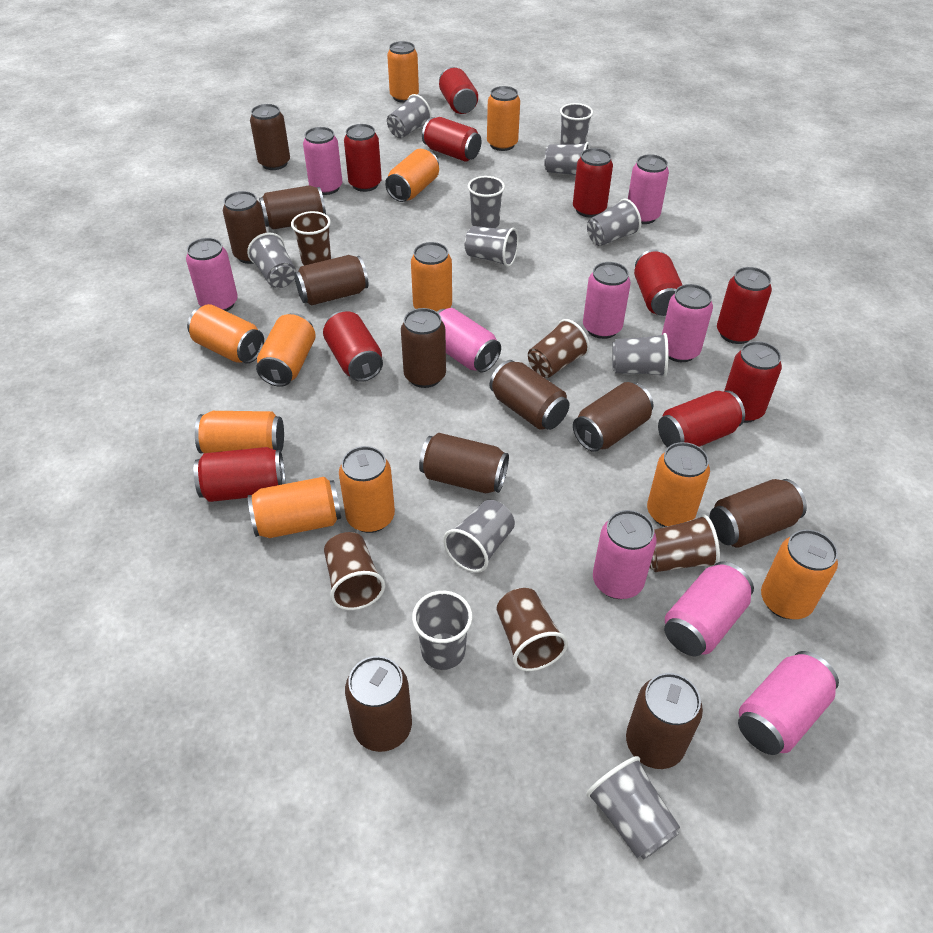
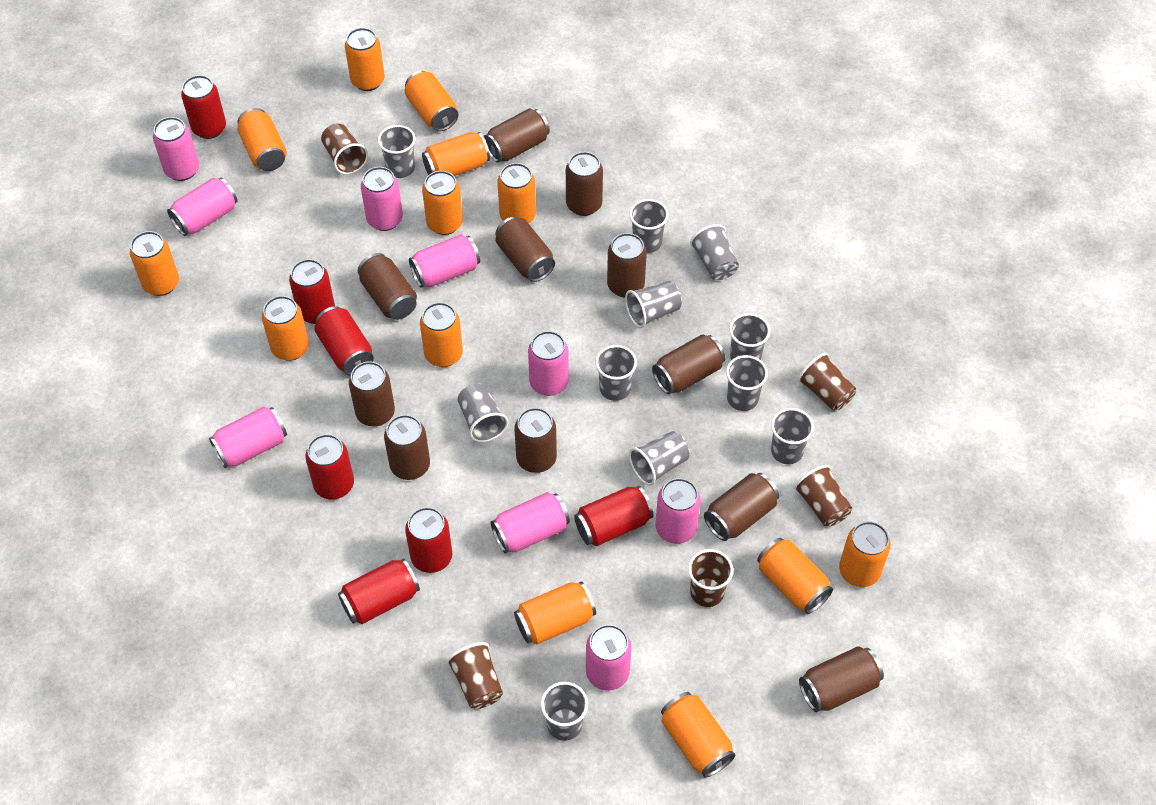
orange can: 11 -> 13
red can: 10 -> 7

